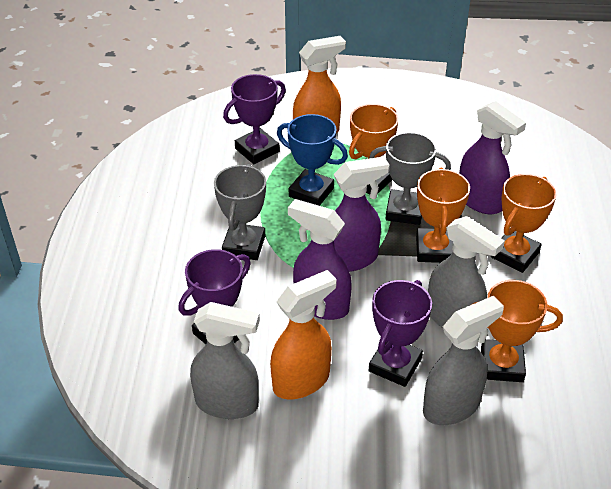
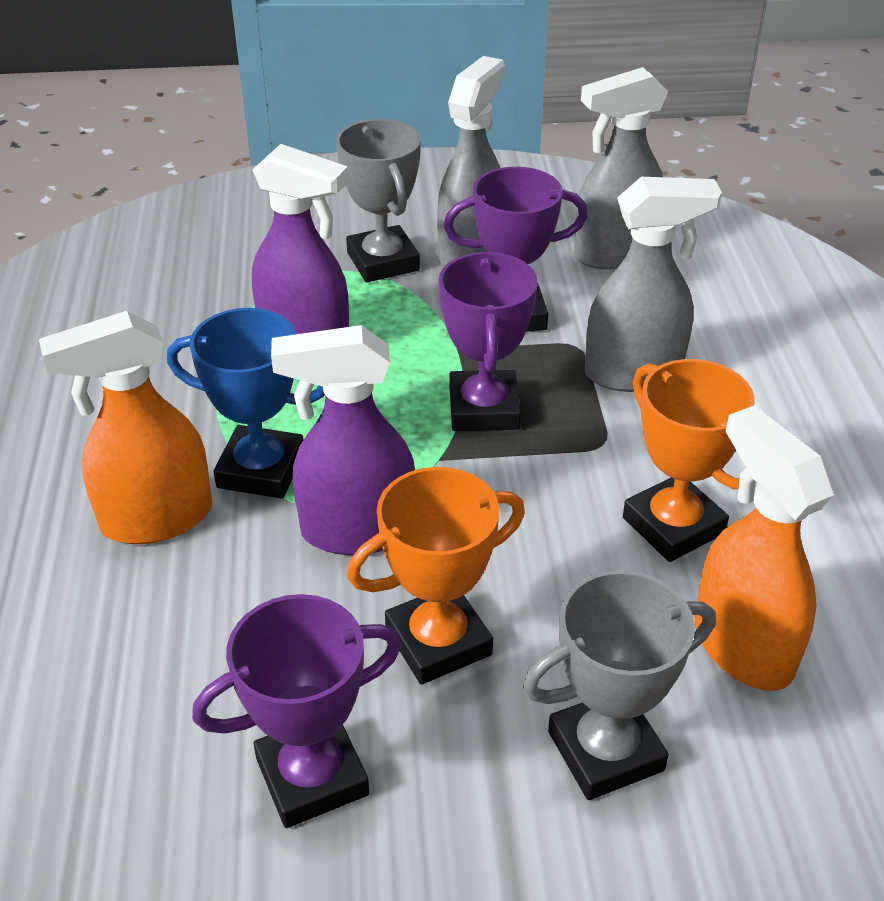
orange trophy: 4 -> 2
purple spray bottle: 3 -> 2

